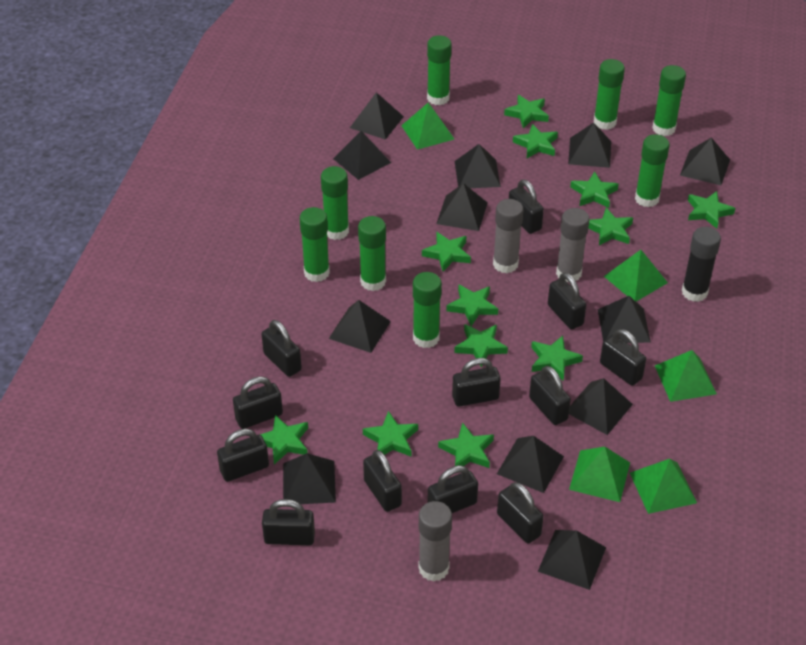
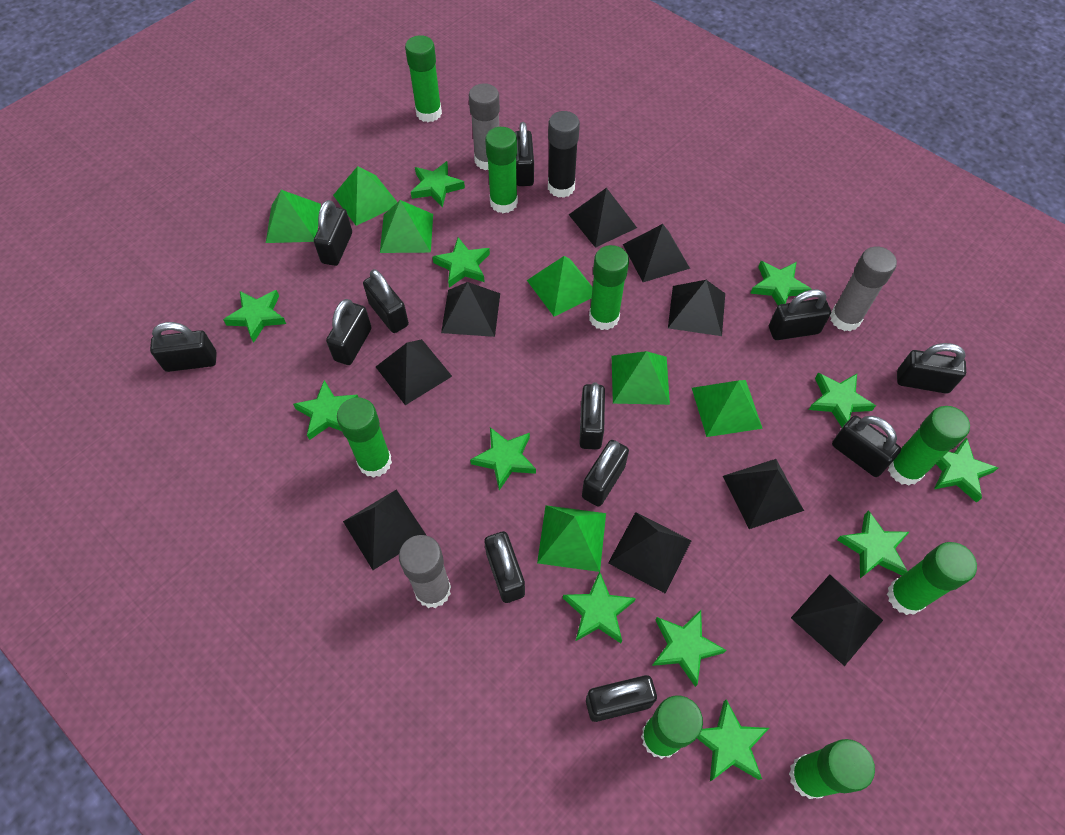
black pyramid: 12 -> 9
green pyramid: 5 -> 7

